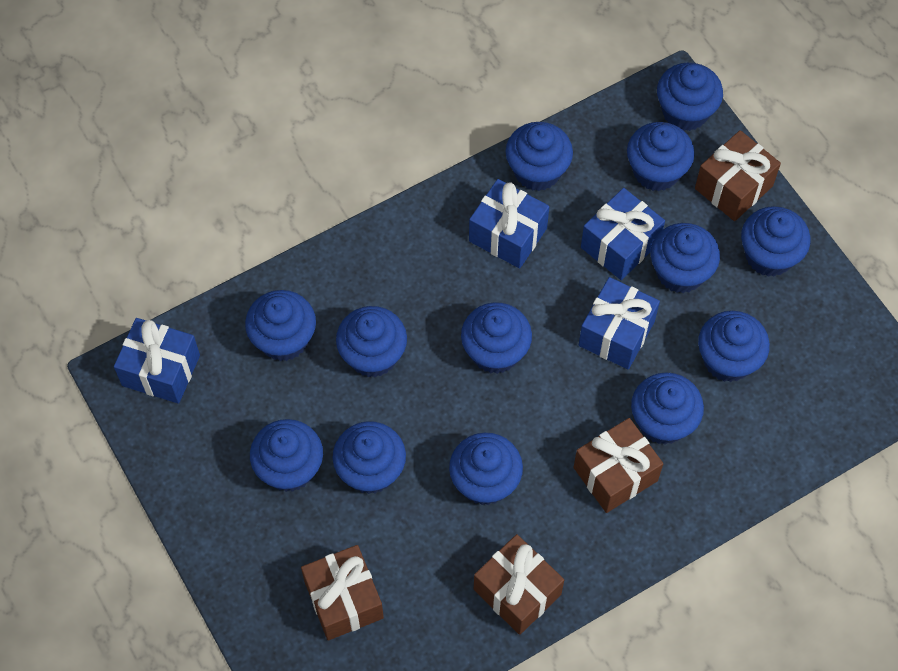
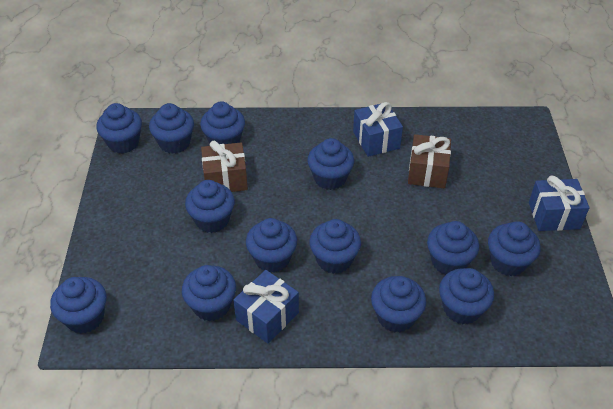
blue gift: 4 -> 3
brown gift: 4 -> 2

